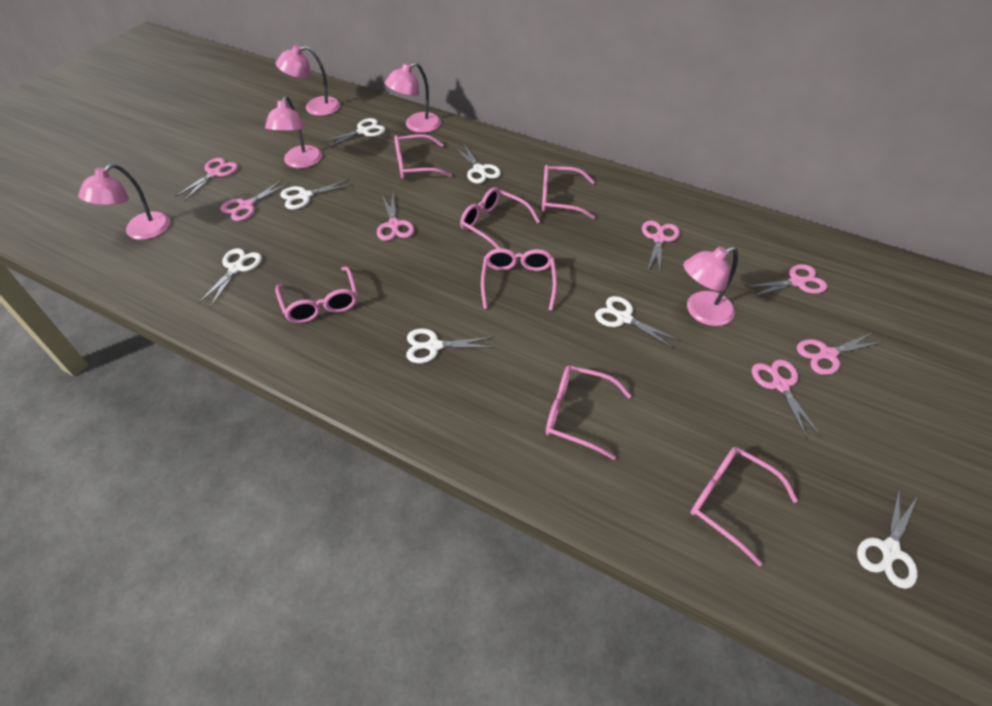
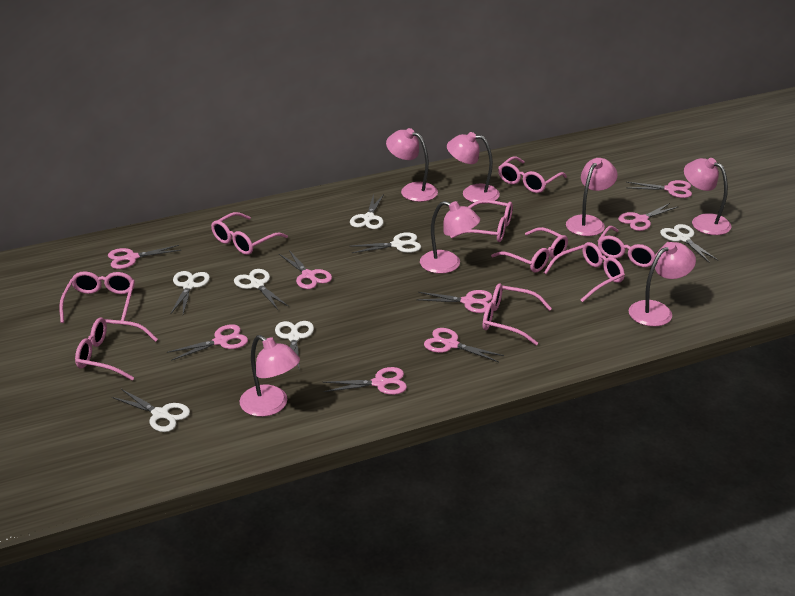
pink glasses: 7 -> 9
pink lamp: 5 -> 7
pink scissors: 7 -> 8

